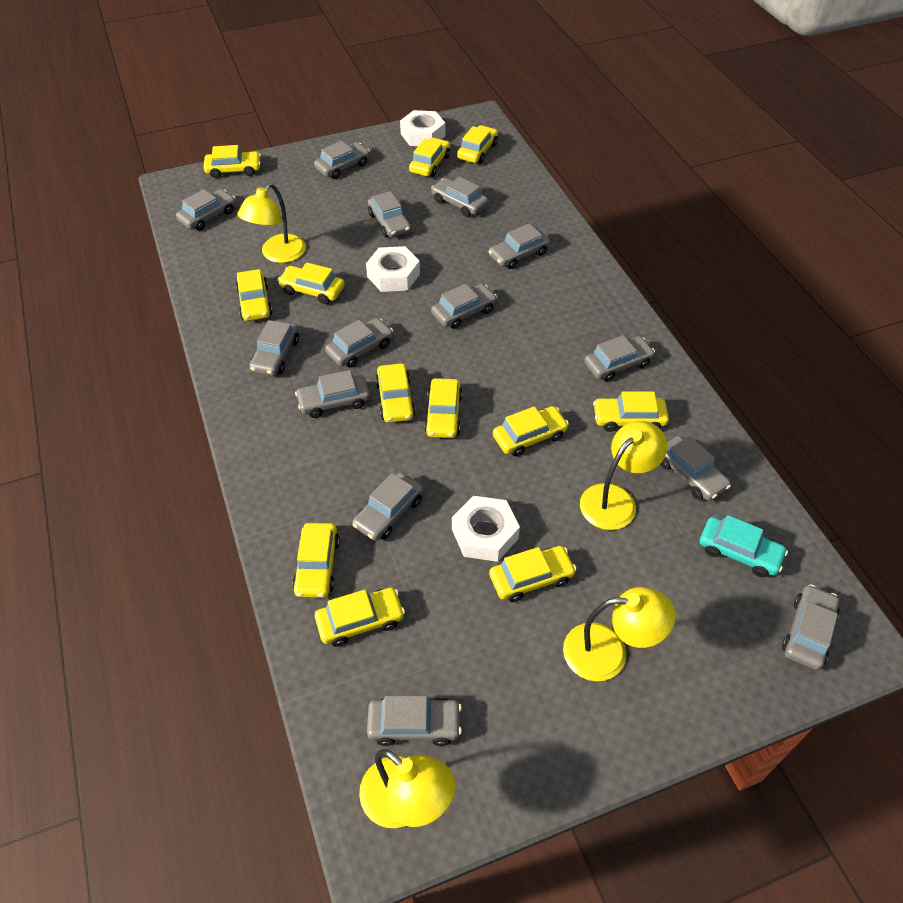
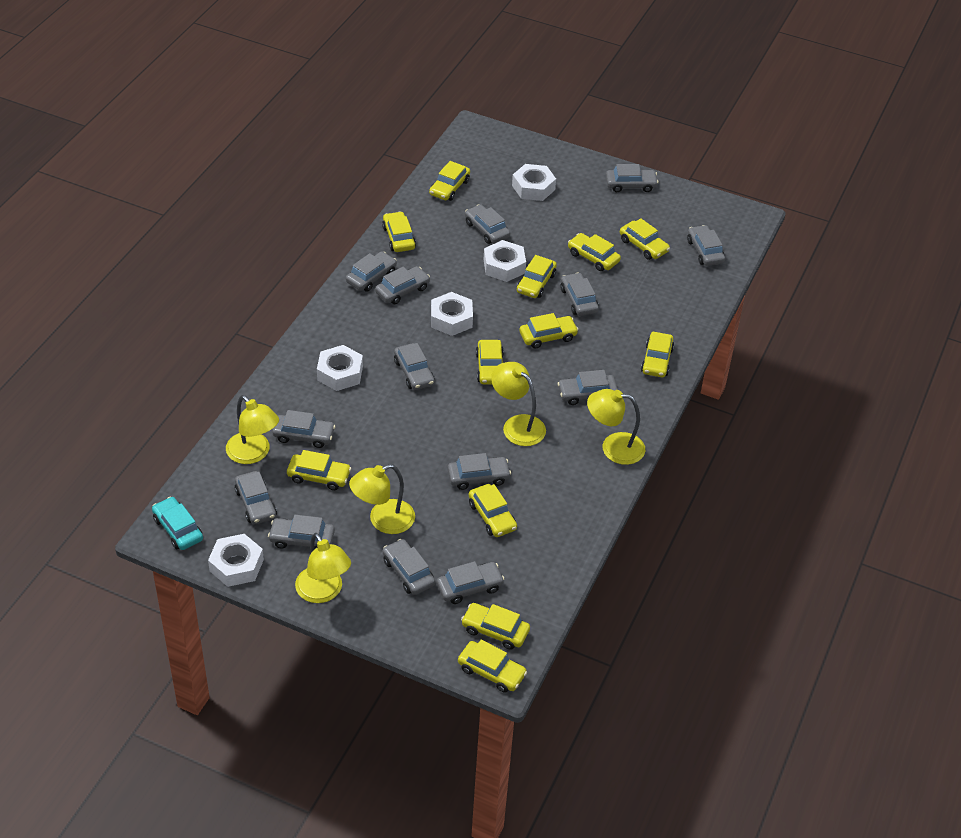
white nut: 3 -> 5
yellow lamp: 4 -> 5

